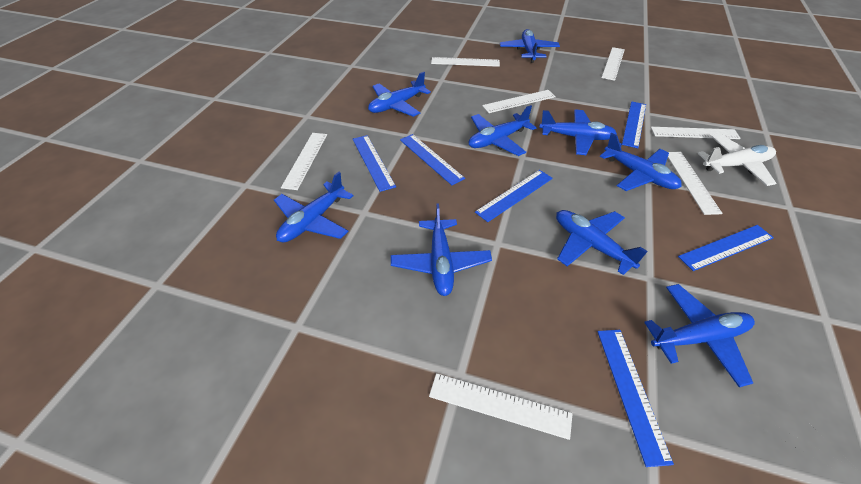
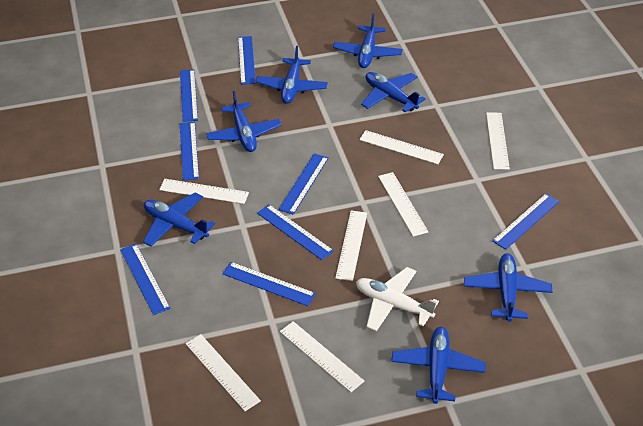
blue plane: 9 -> 7
blue ruler: 6 -> 8

